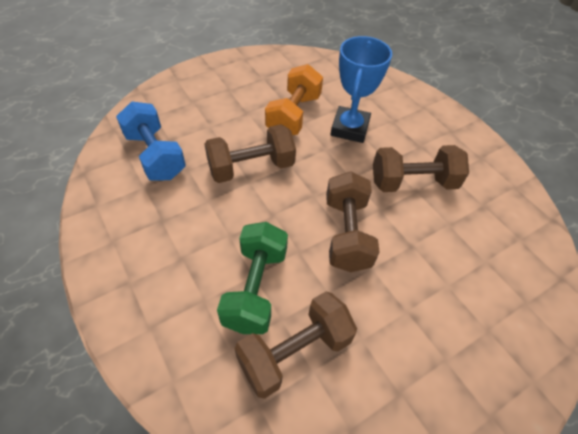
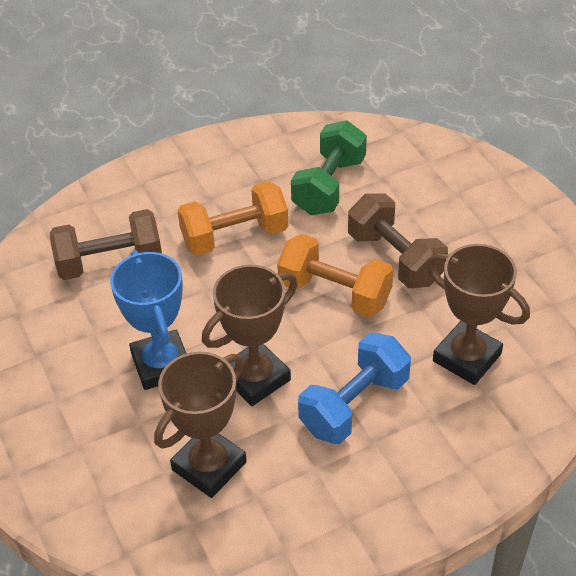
brown dumbbell: 4 -> 2
brown trophy: 0 -> 3
orange dumbbell: 1 -> 2

